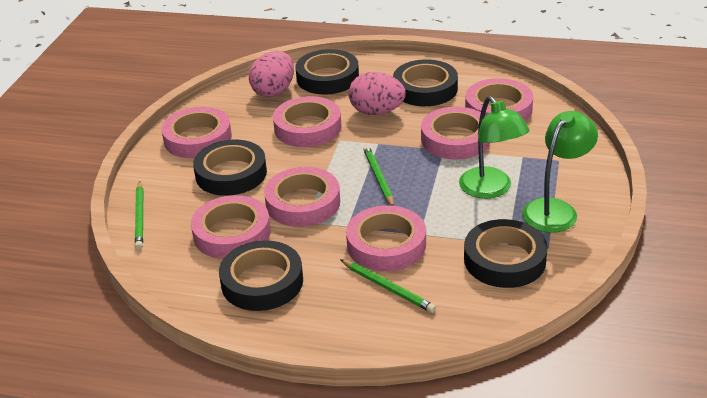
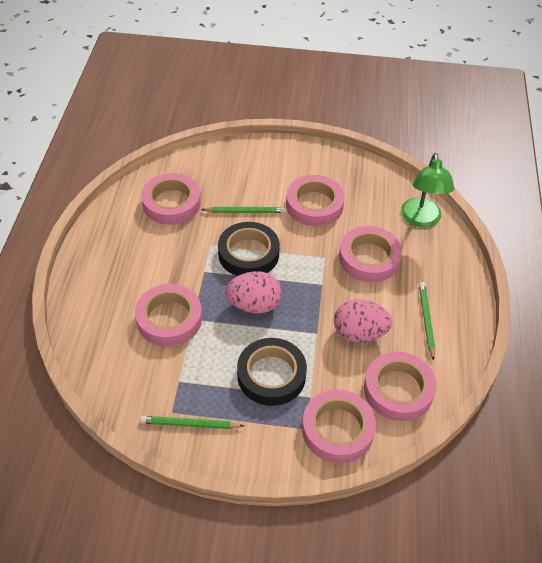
black tape: 5 -> 2
green lamp: 2 -> 1
pink tape: 7 -> 6

